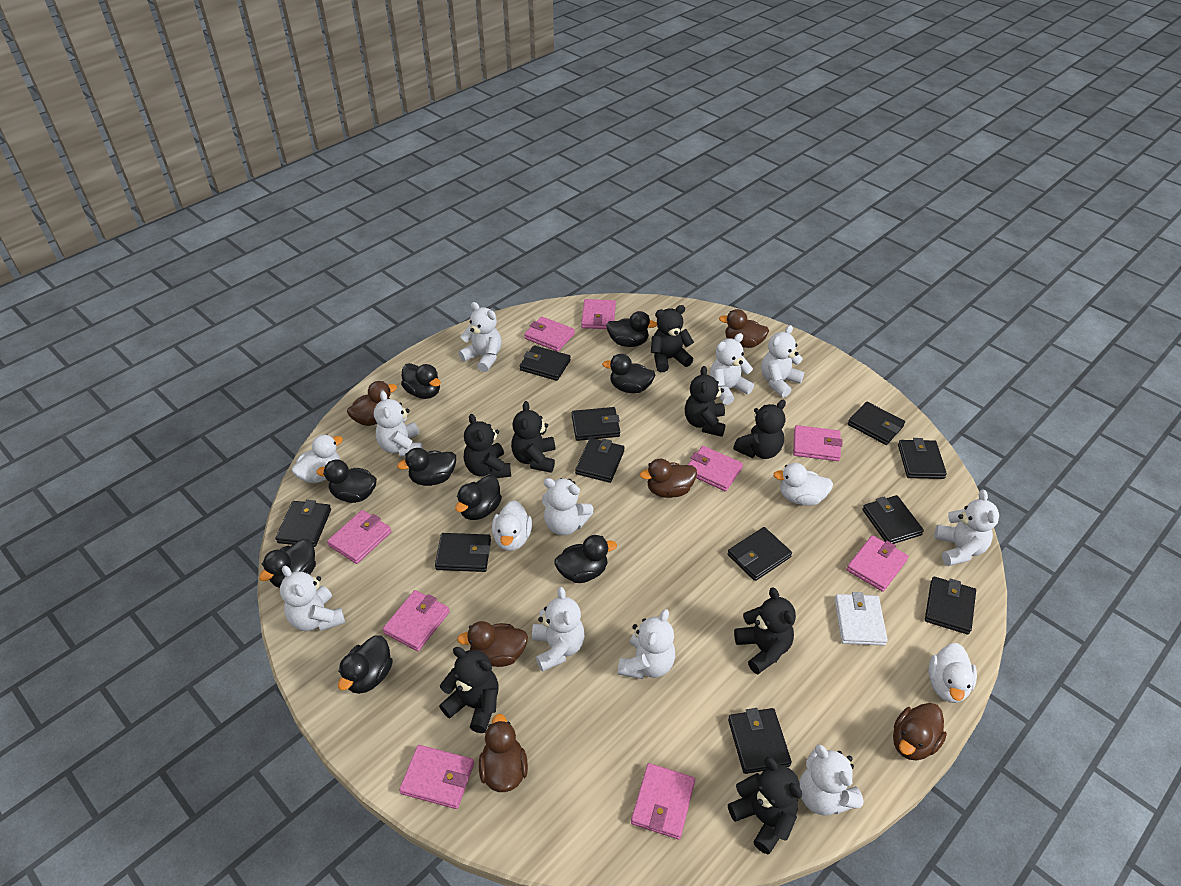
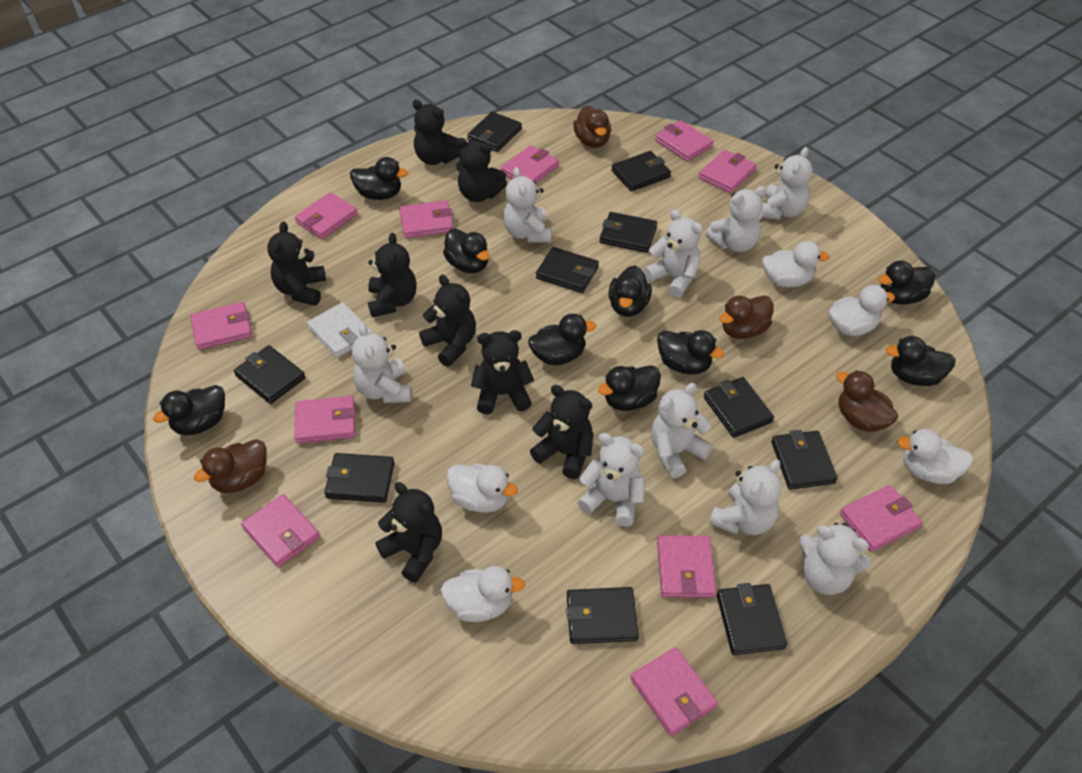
black wallet: 11 -> 10
brown duck: 6 -> 4
pink wallet: 9 -> 11
white duck: 4 -> 5
white teddy bear: 10 -> 9

